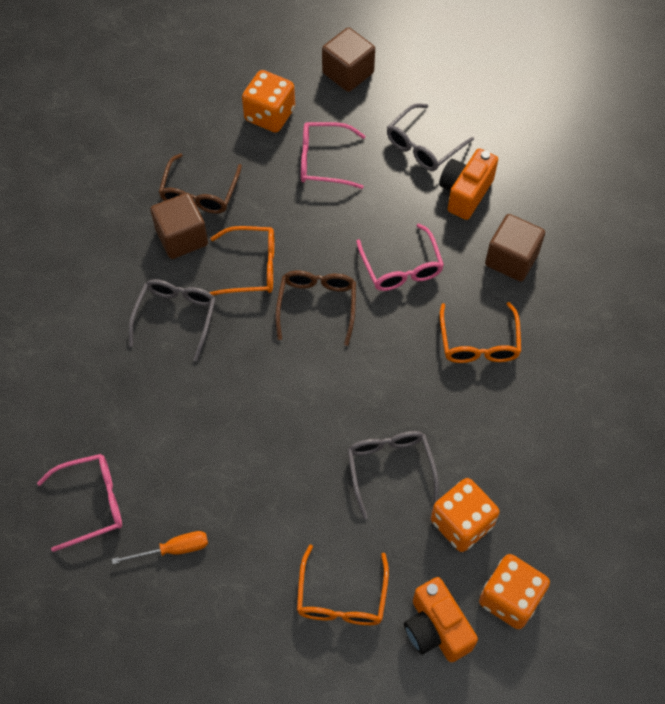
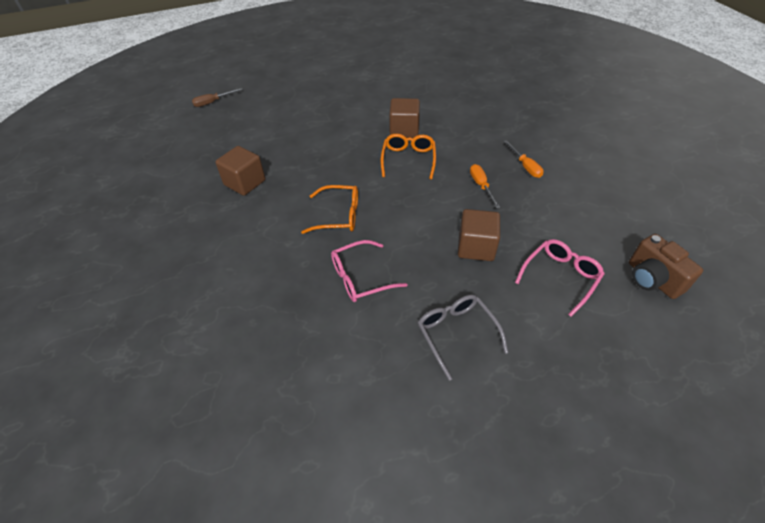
brown camera: 0 -> 1
brown glasses: 2 -> 0
brown screwdriver: 0 -> 1
grey glasses: 3 -> 1
orange camera: 2 -> 0
orange dice: 3 -> 0
orange glasses: 3 -> 2
orange screwdriver: 1 -> 2
pink glasses: 3 -> 2

